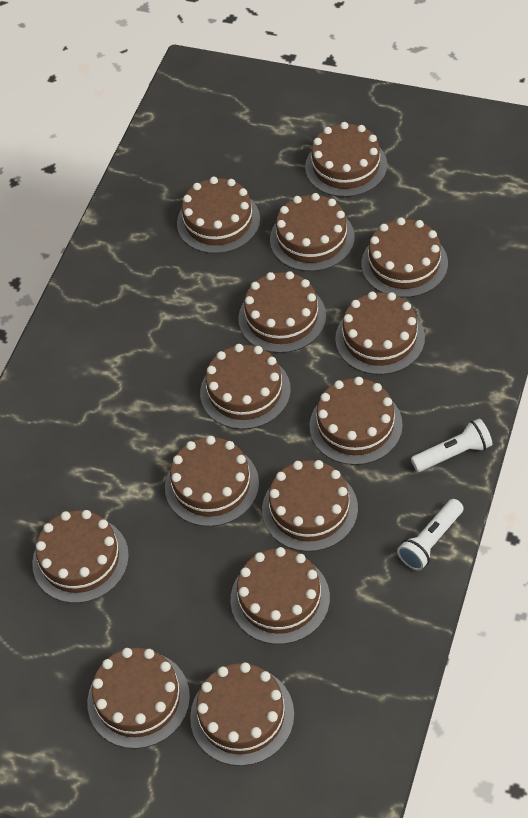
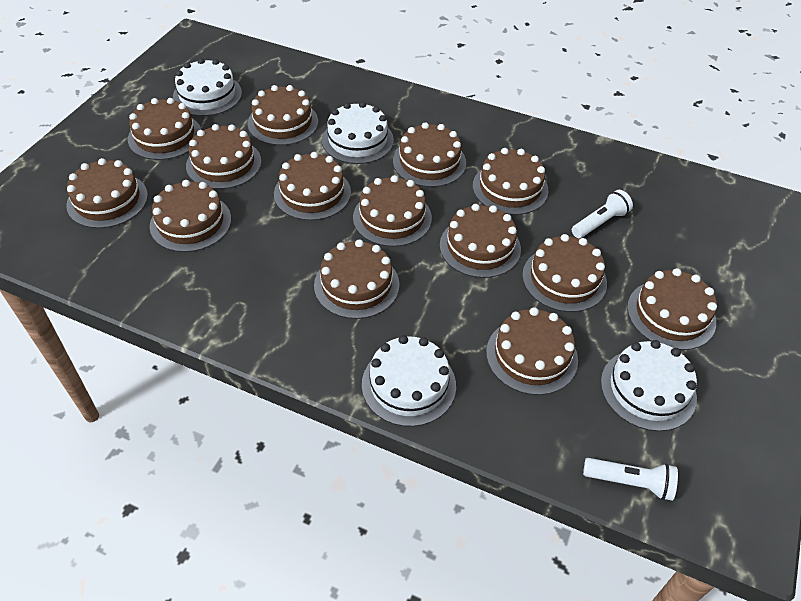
white cake: 0 -> 4

